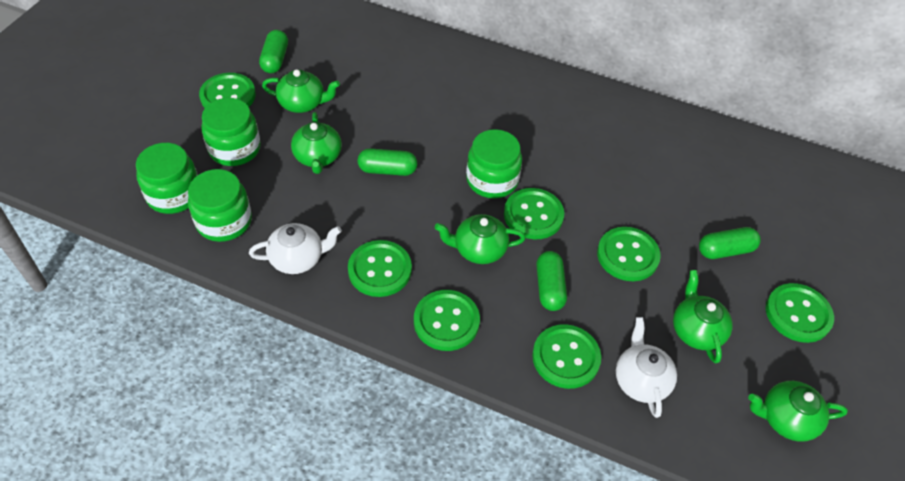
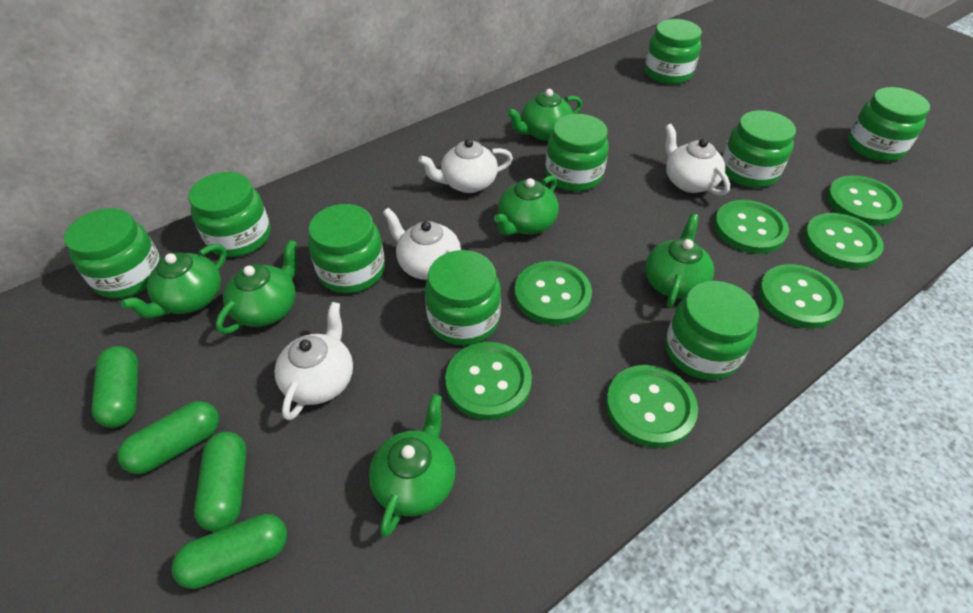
green jar: 4 -> 9
green teapot: 5 -> 6
white teapot: 2 -> 4

